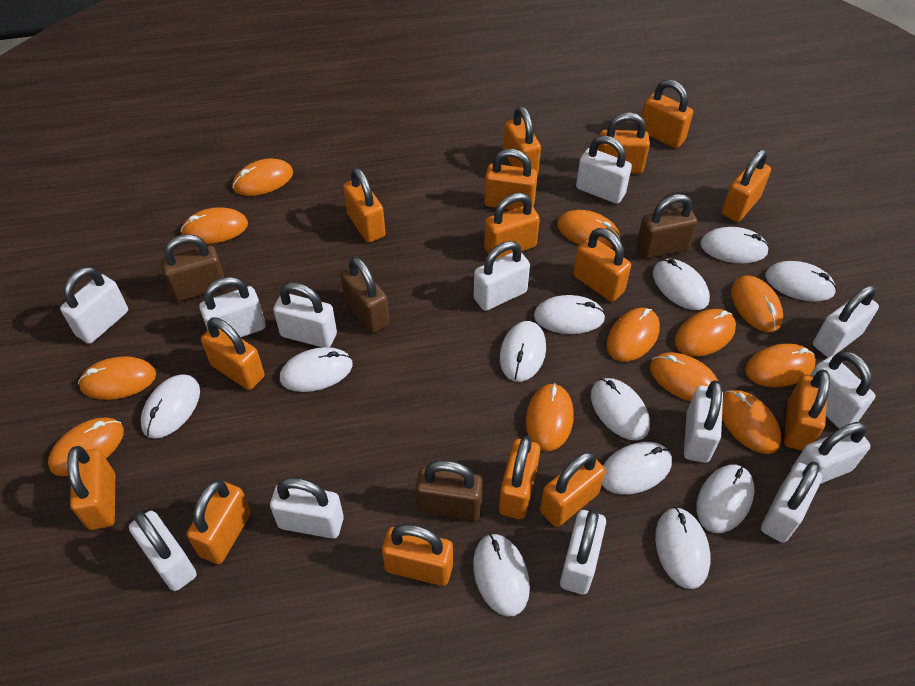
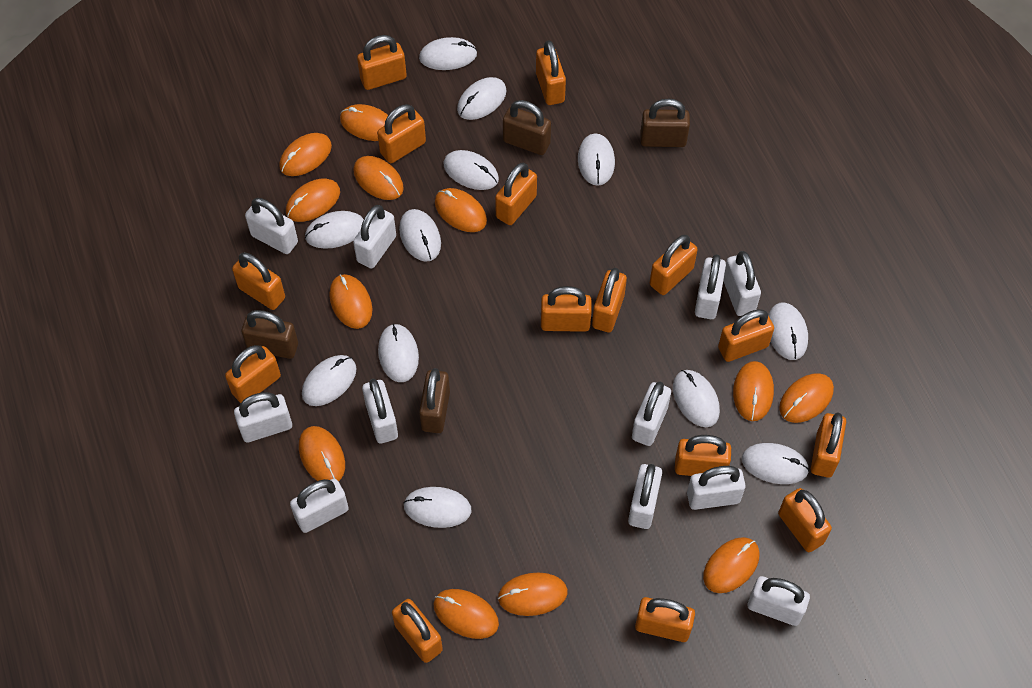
white padlock: 13 -> 11

